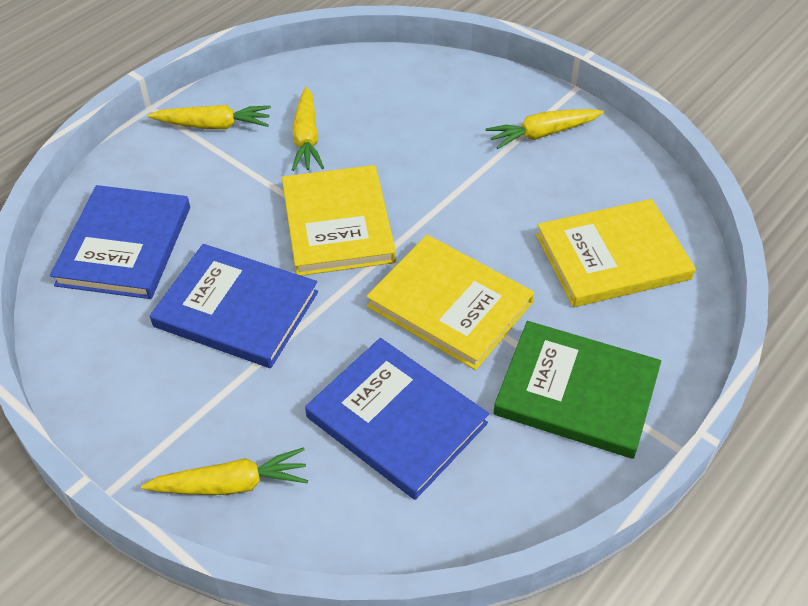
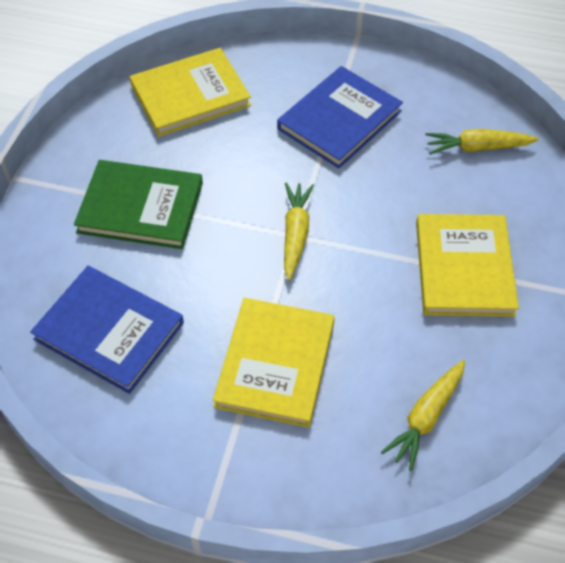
blue book: 3 -> 2
yellow carrot: 4 -> 3

